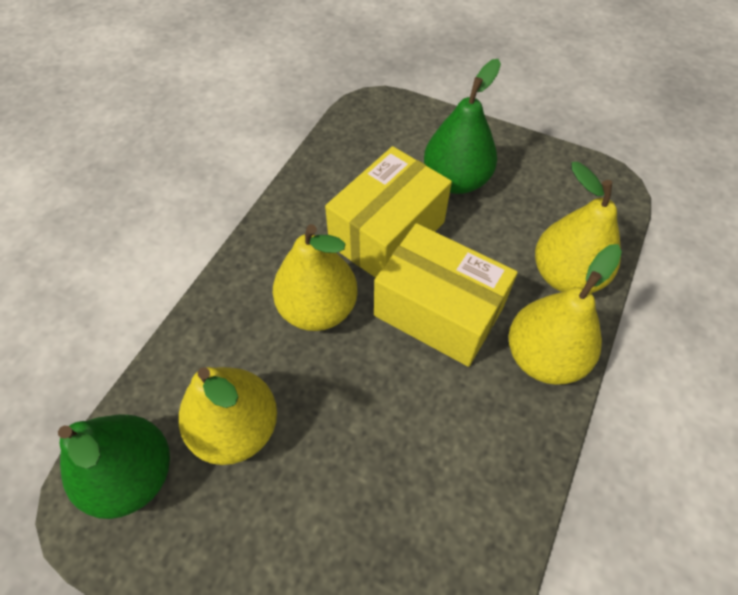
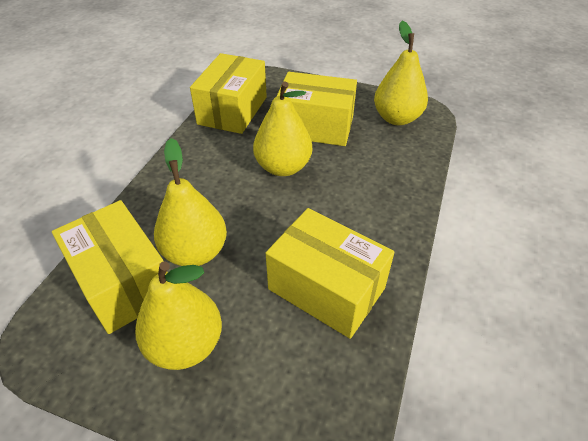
green pear: 2 -> 0
yellow box: 2 -> 4

